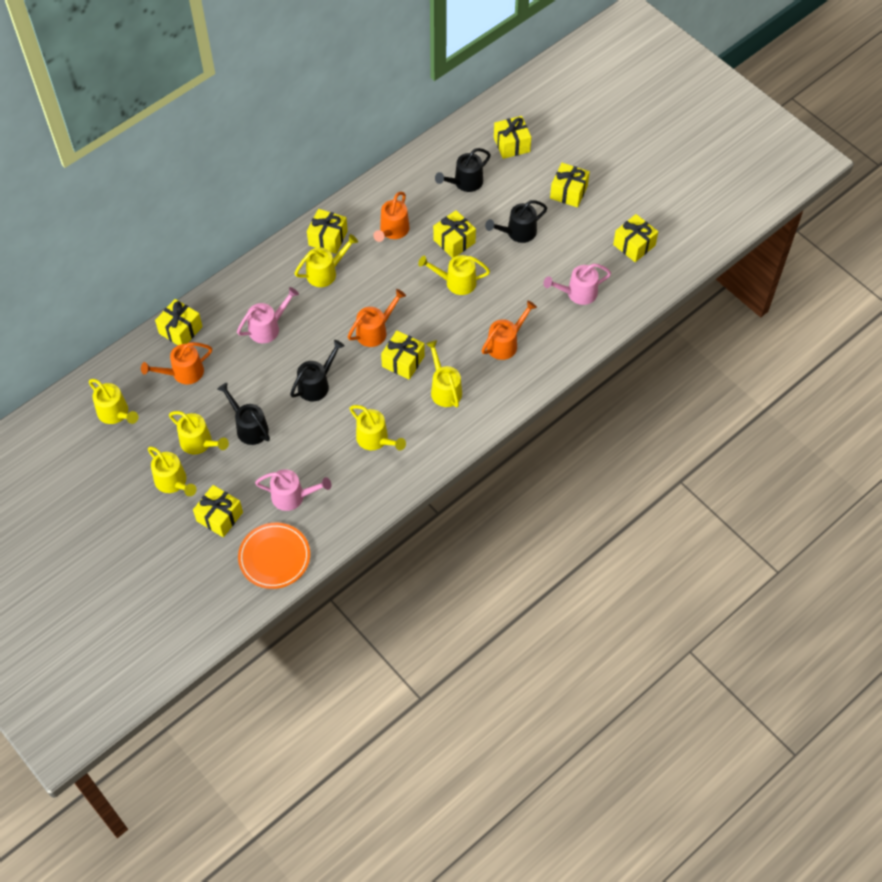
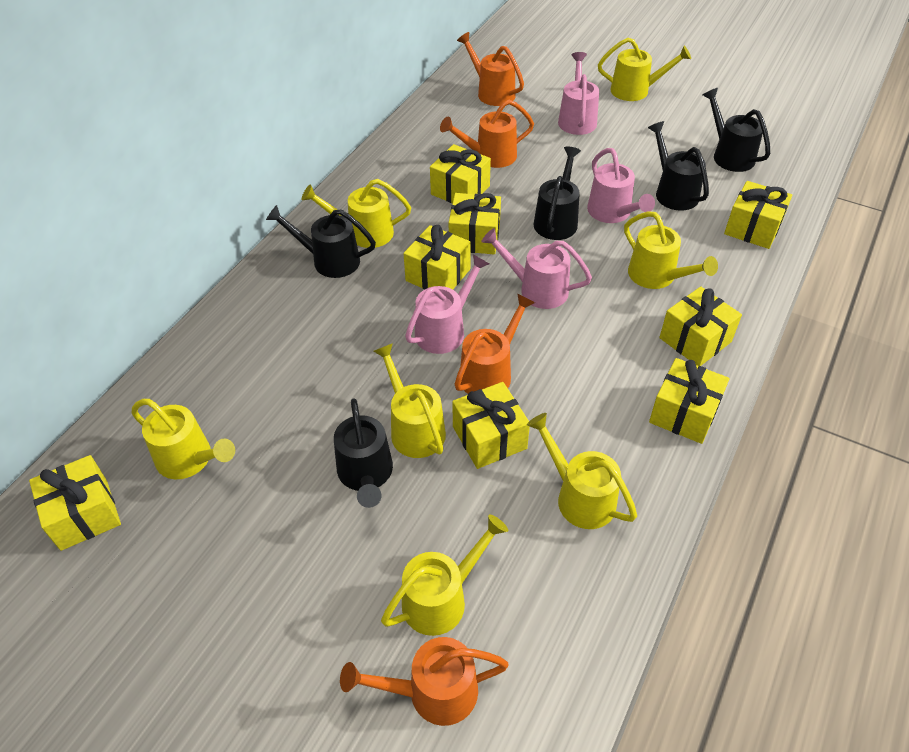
black watering can: 4 -> 5
orange plate: 1 -> 0
pink watering can: 3 -> 4

